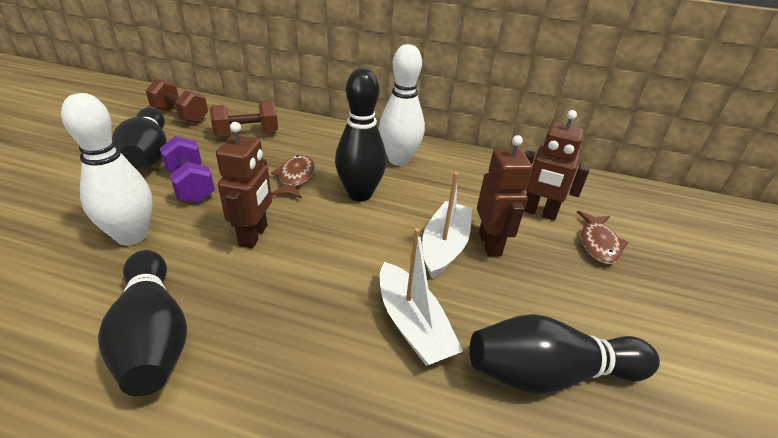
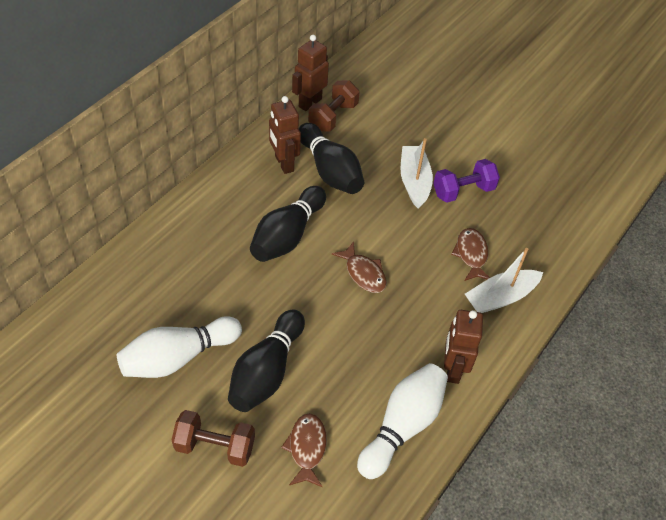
black bowling pin: 4 -> 3
brown fish: 2 -> 3

